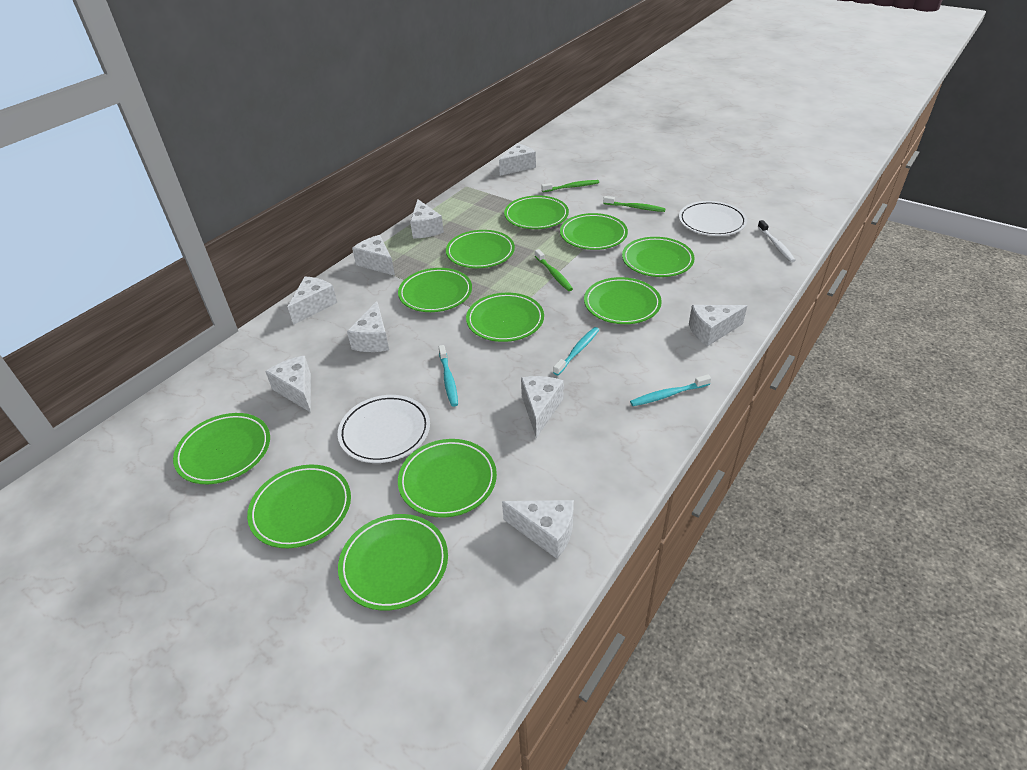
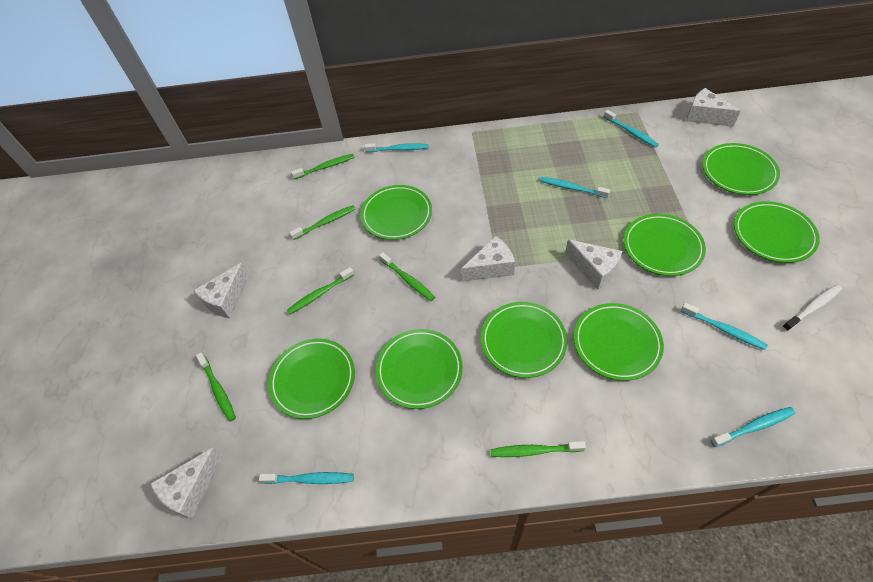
green plate: 11 -> 8
green toothbrush: 3 -> 6
turquoise toothbrush: 3 -> 6
white cheese: 9 -> 5
white plate: 2 -> 0

